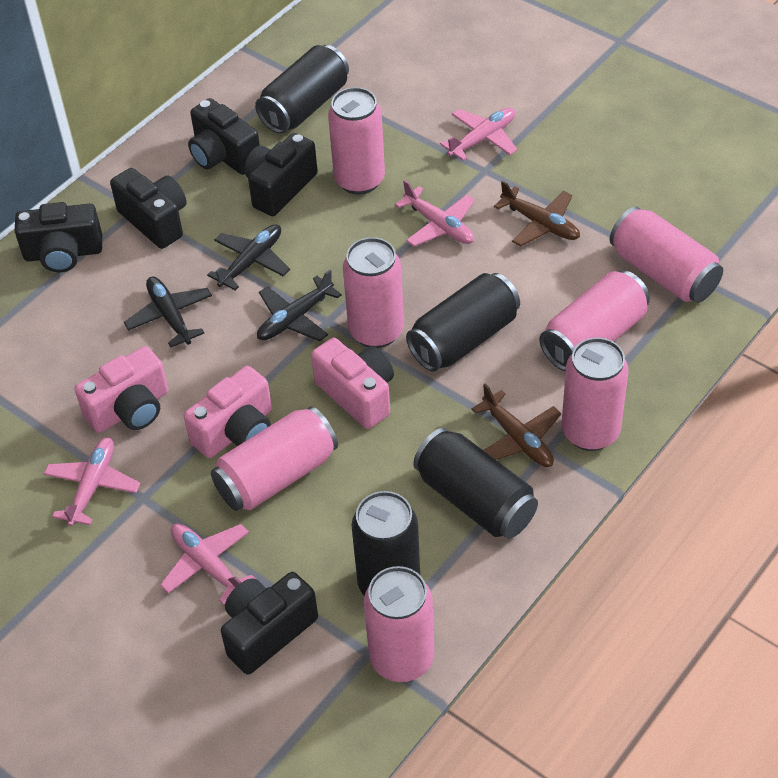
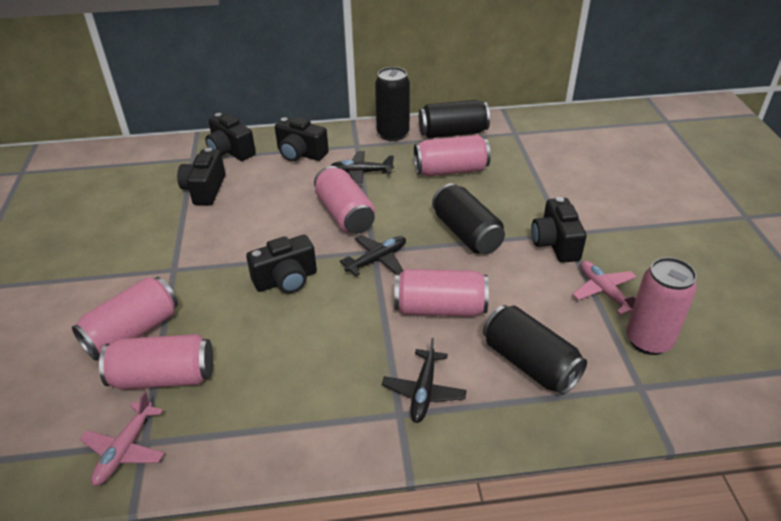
brown plane: 2 -> 0
pink camera: 3 -> 0
pink can: 7 -> 6
pink plane: 4 -> 2

